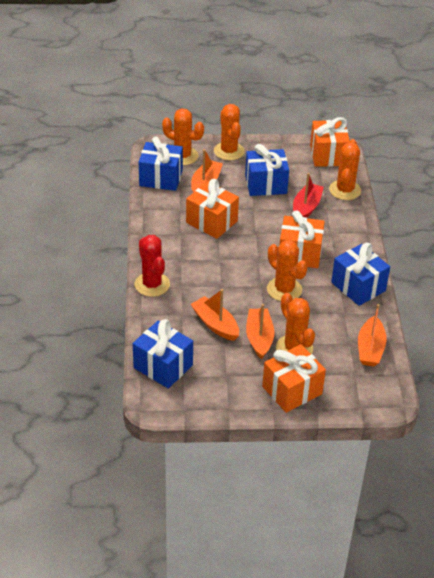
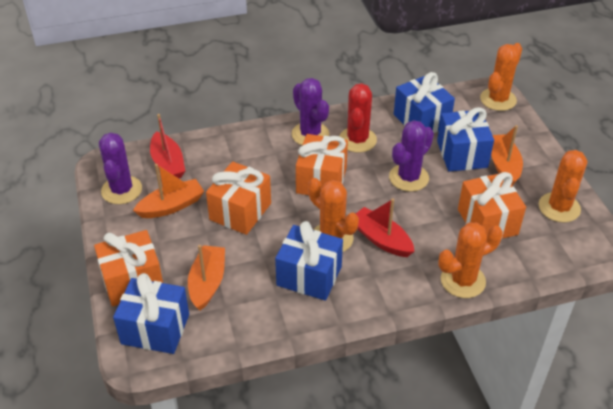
orange boat: 4 -> 3
orange cactus: 5 -> 4
purple cactus: 0 -> 3
red boat: 1 -> 2

